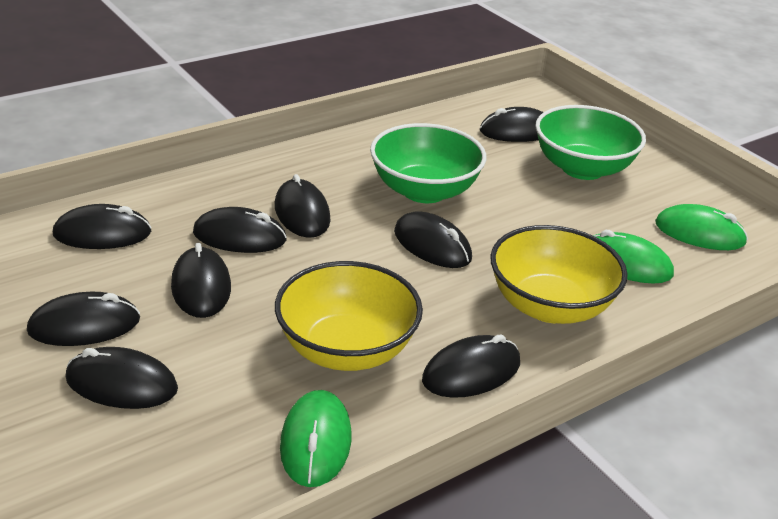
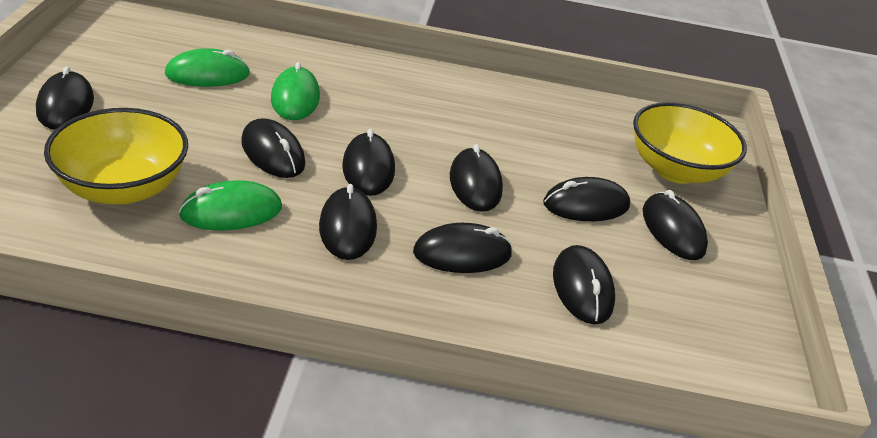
green bowl: 2 -> 0

